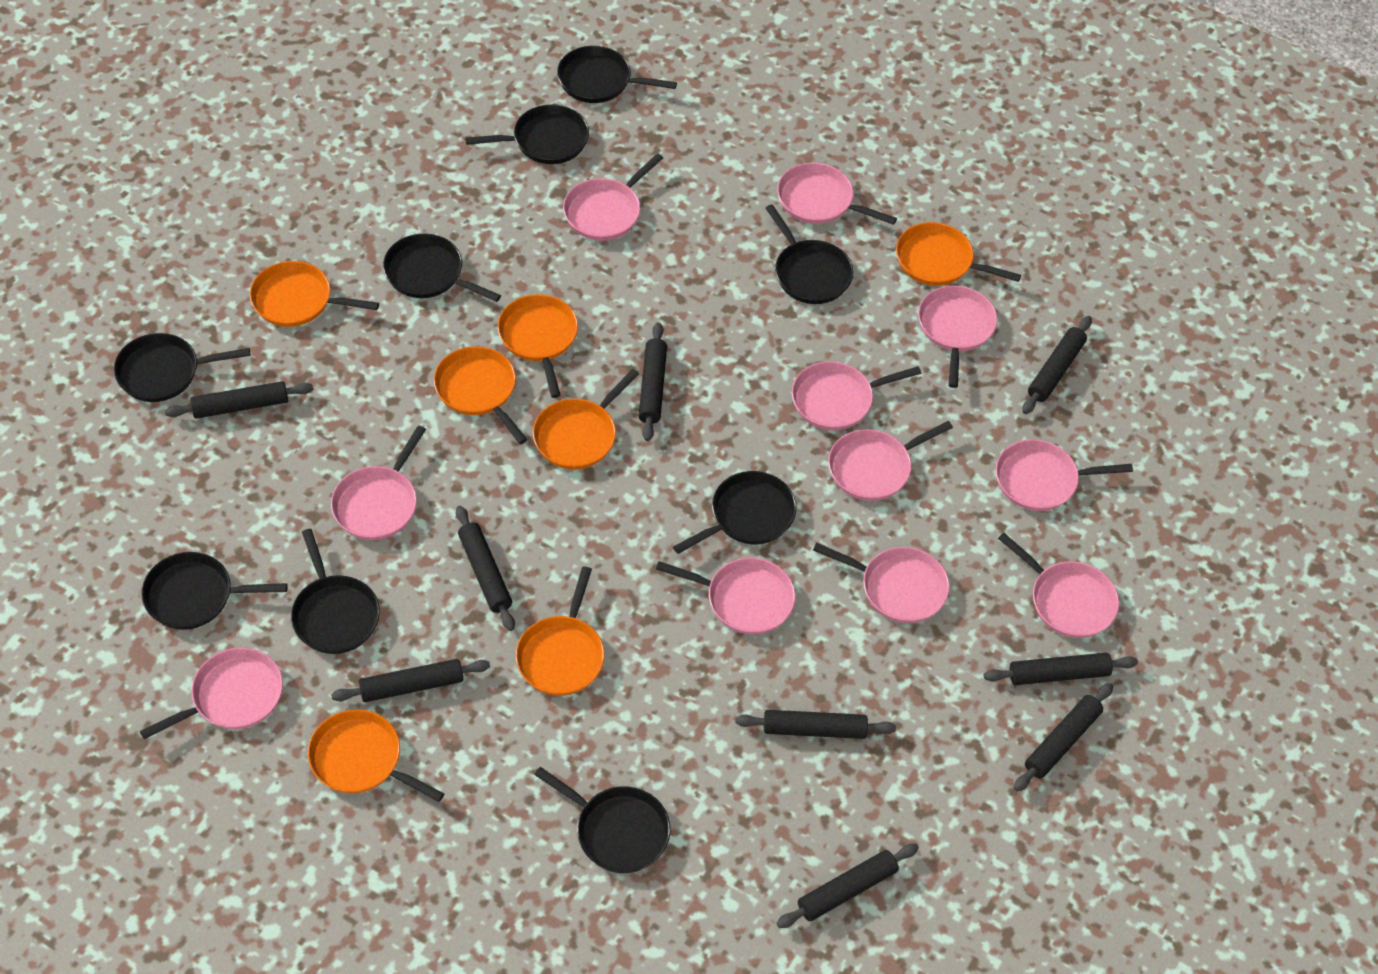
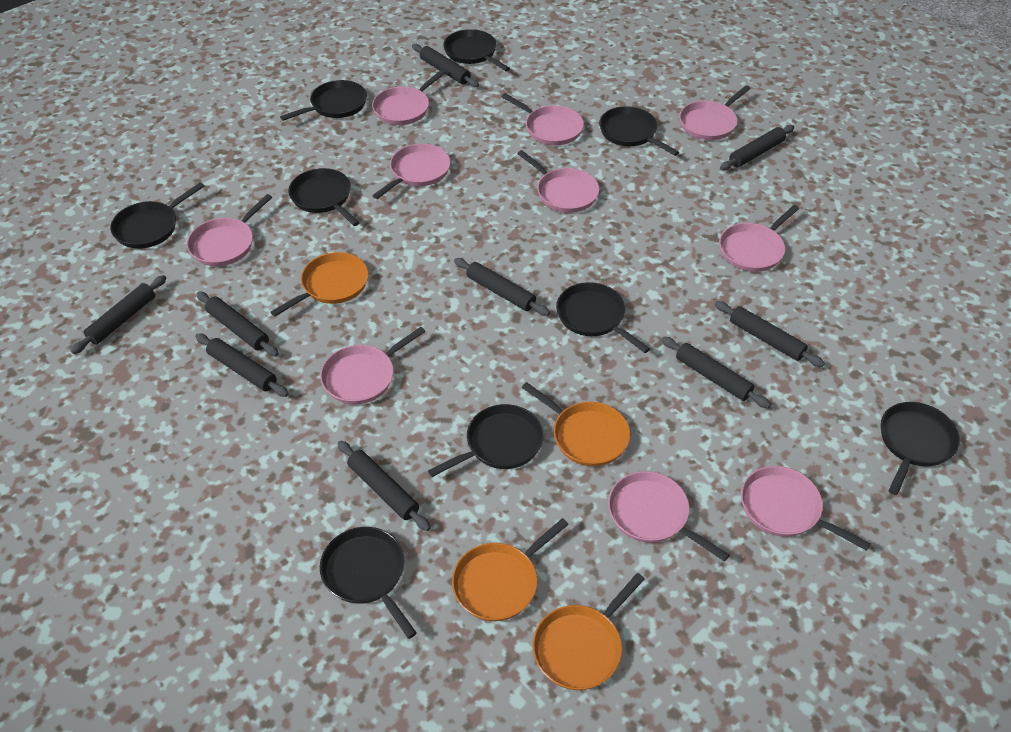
orange pan: 7 -> 4
pink pan: 11 -> 10

